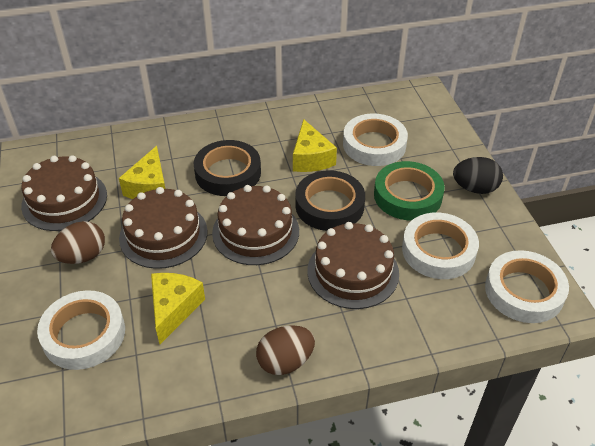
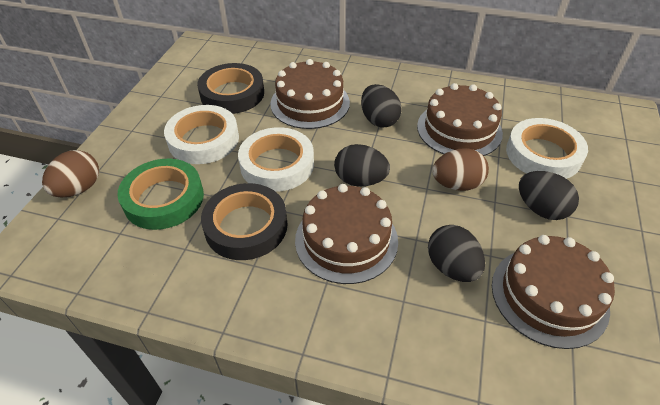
black egg: 1 -> 4
white tape: 4 -> 3
yellow cheese: 3 -> 0

